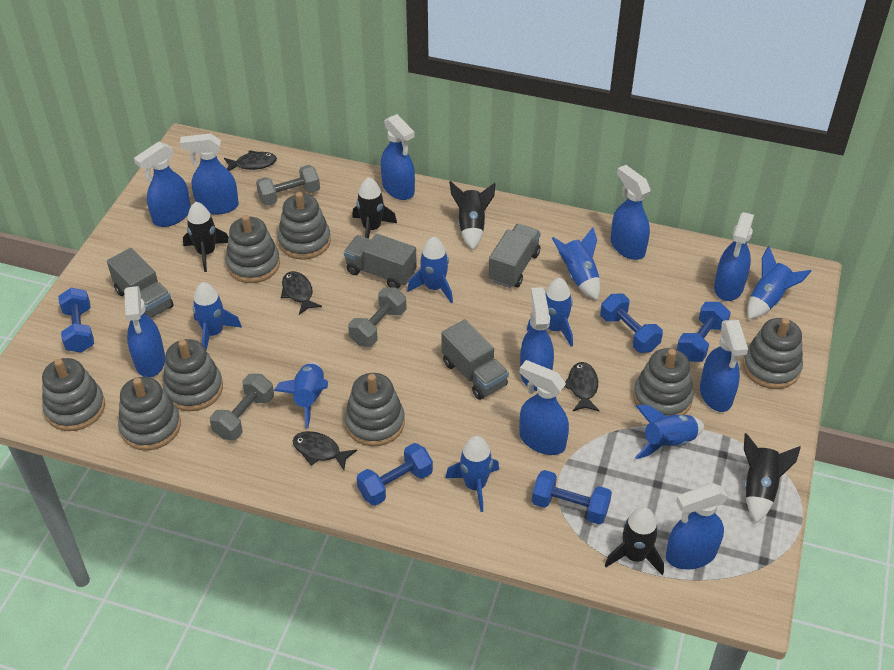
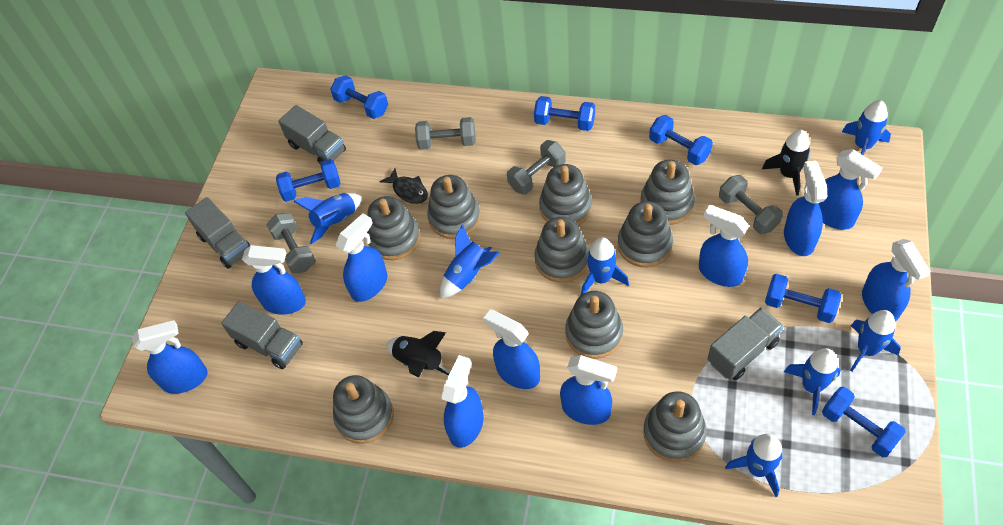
black fish: 4 -> 1
black rocket: 5 -> 2
blue dumbbell: 5 -> 6
blue rocket: 8 -> 7
grey dumbbell: 3 -> 4
grey stacking toy: 8 -> 9

